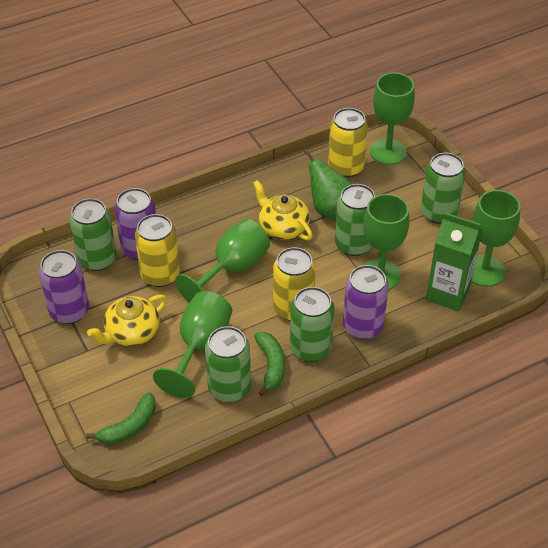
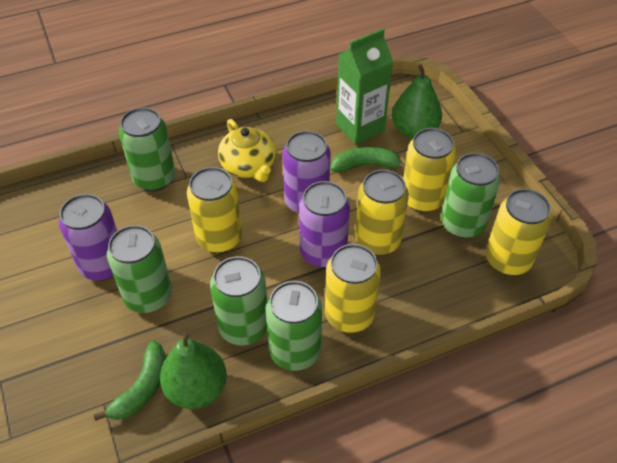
green goblet: 5 -> 0
green pear: 1 -> 2
yellow can: 3 -> 5
yellow teapot: 2 -> 1

